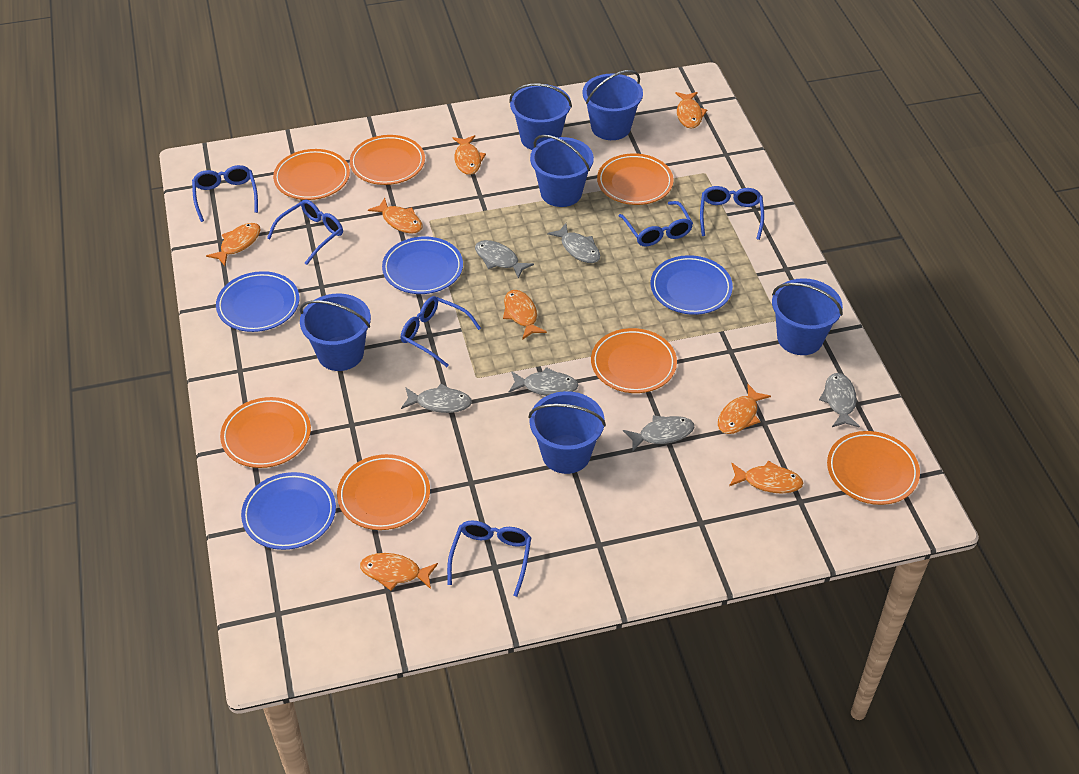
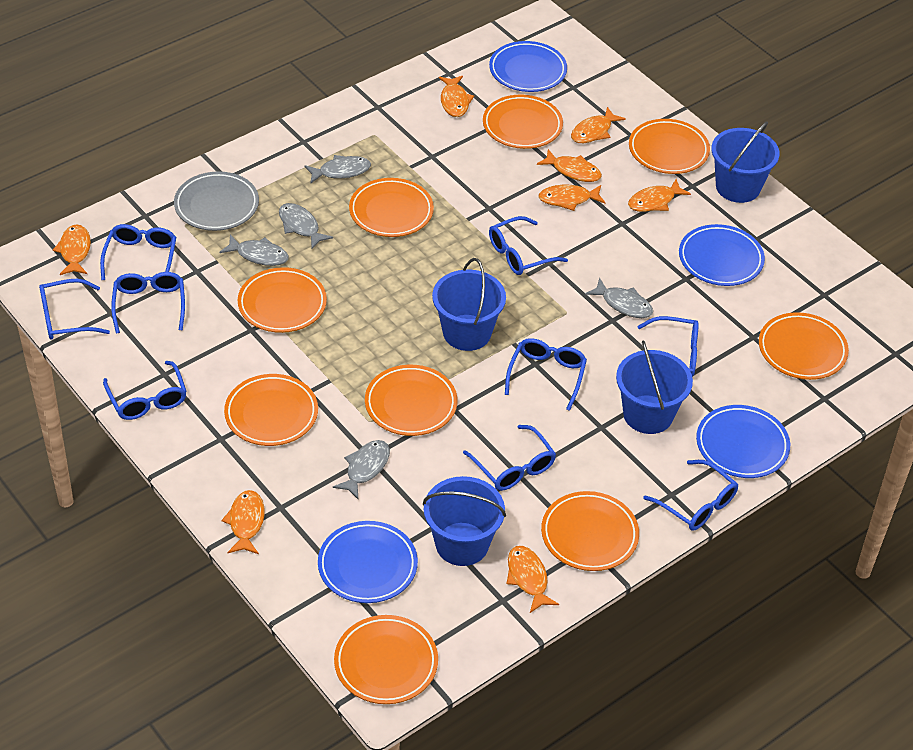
blue bucket: 6 -> 4
blue glasses: 6 -> 9
grey fish: 6 -> 5
grey plate: 0 -> 1
orange plate: 7 -> 9

